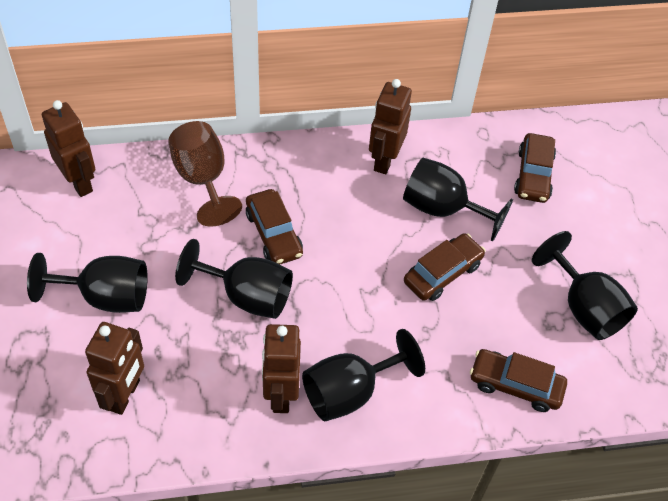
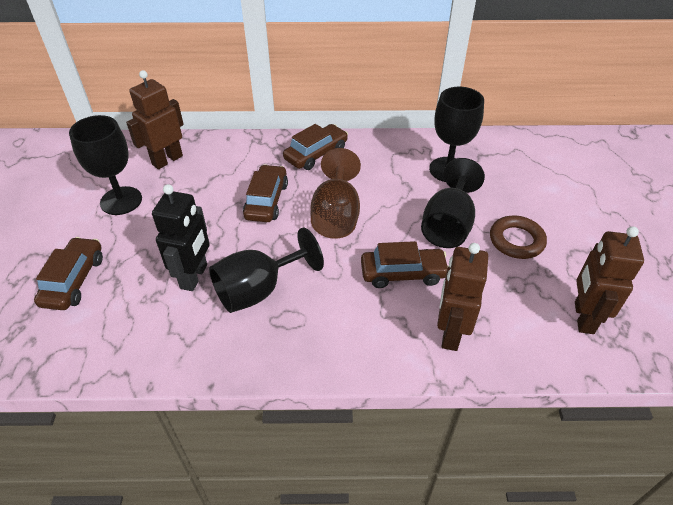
black goblet: 5 -> 4
black robot: 0 -> 1
brown ring: 0 -> 1
brown robot: 4 -> 3

